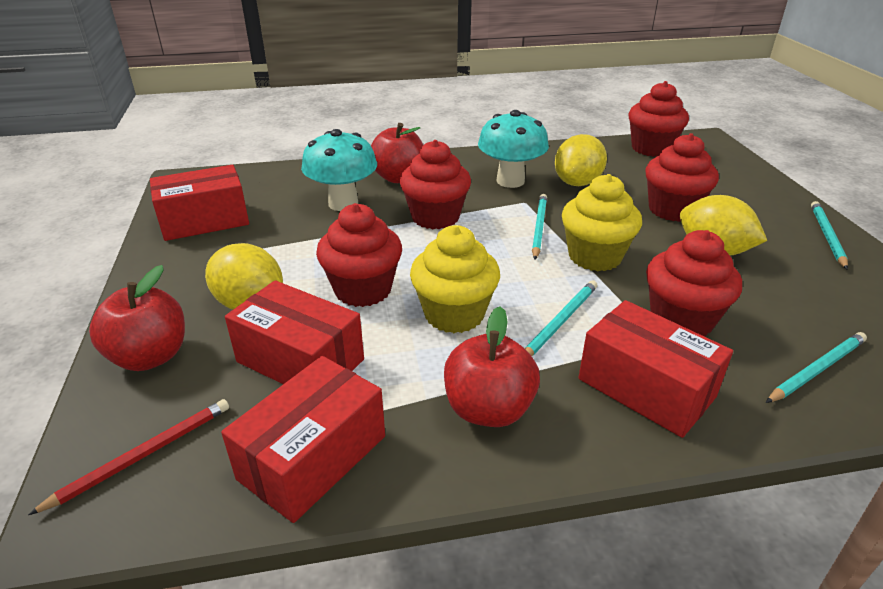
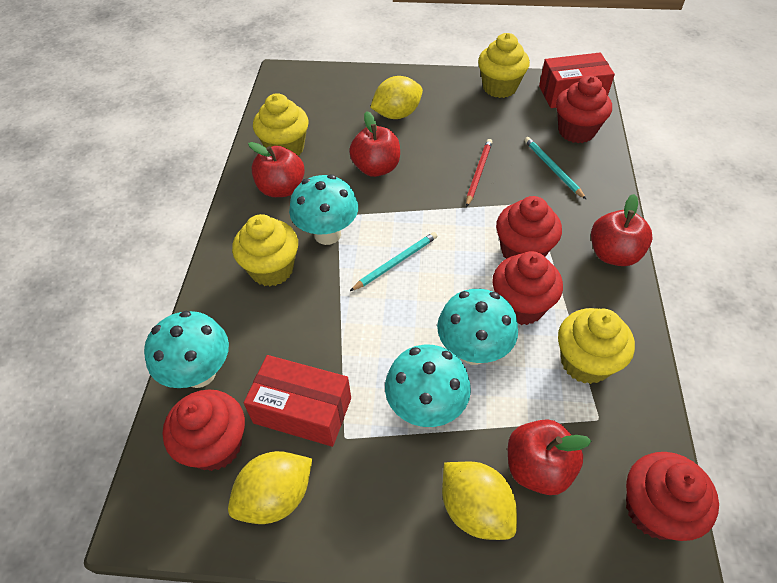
red apple: 3 -> 4
red box: 4 -> 2
turquoise mushroom: 2 -> 4
turquoise pencil: 4 -> 2
yellow cupcake: 2 -> 4

